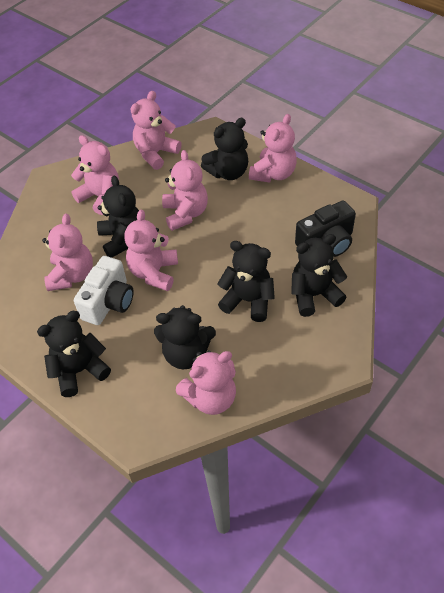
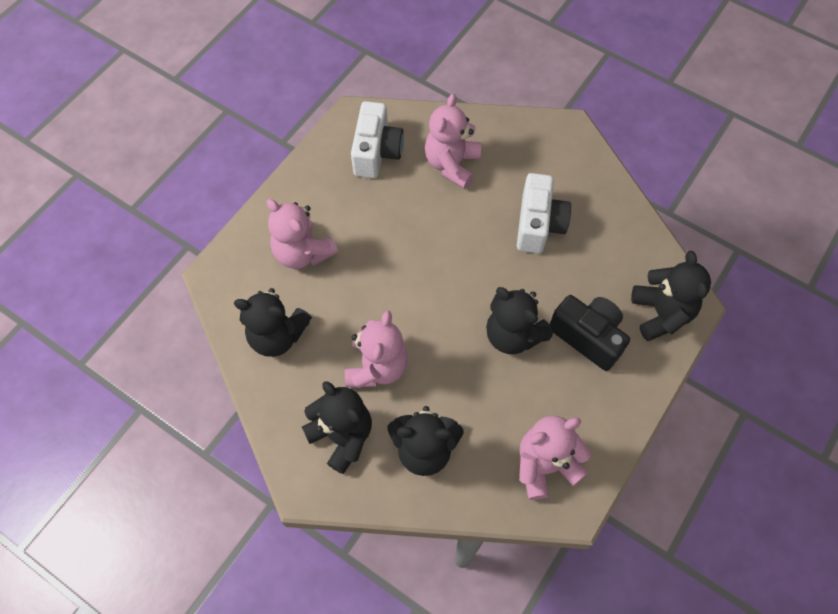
black teddy bear: 6 -> 5
pink teddy bear: 7 -> 4
white camera: 1 -> 2

